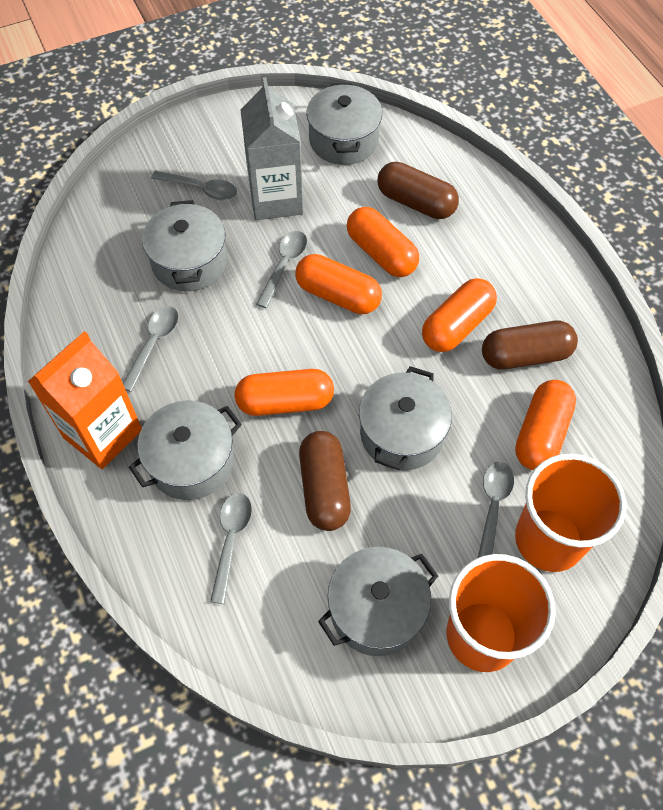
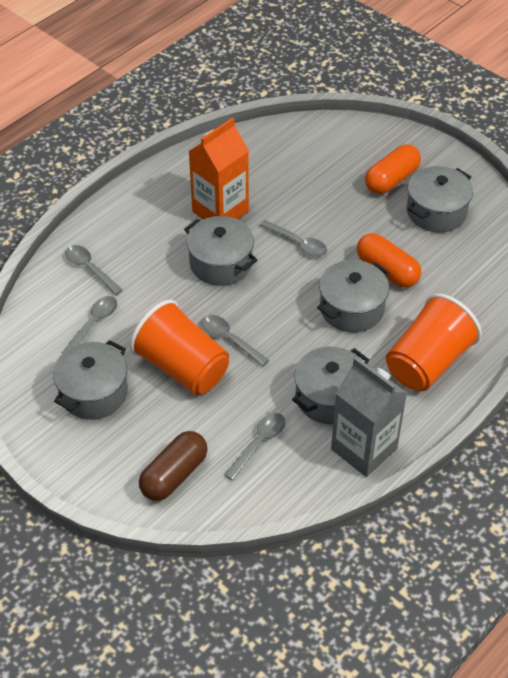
brown capsule: 3 -> 1
orange capsule: 5 -> 2

